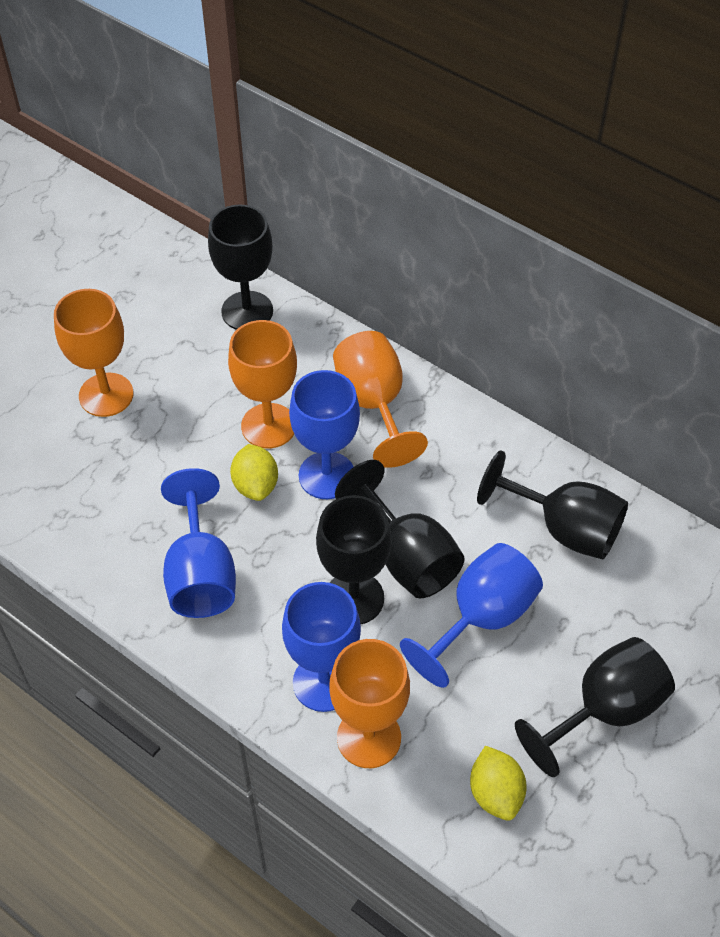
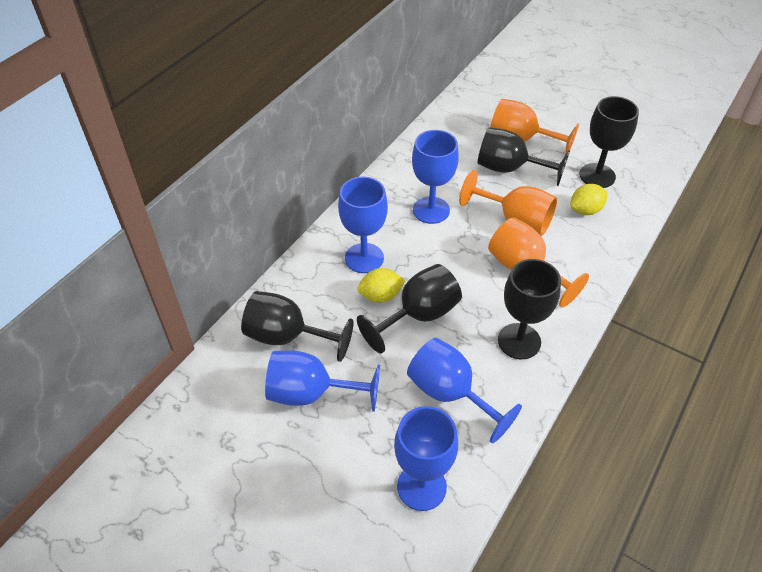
blue goblet: 4 -> 5
orange goblet: 4 -> 3

